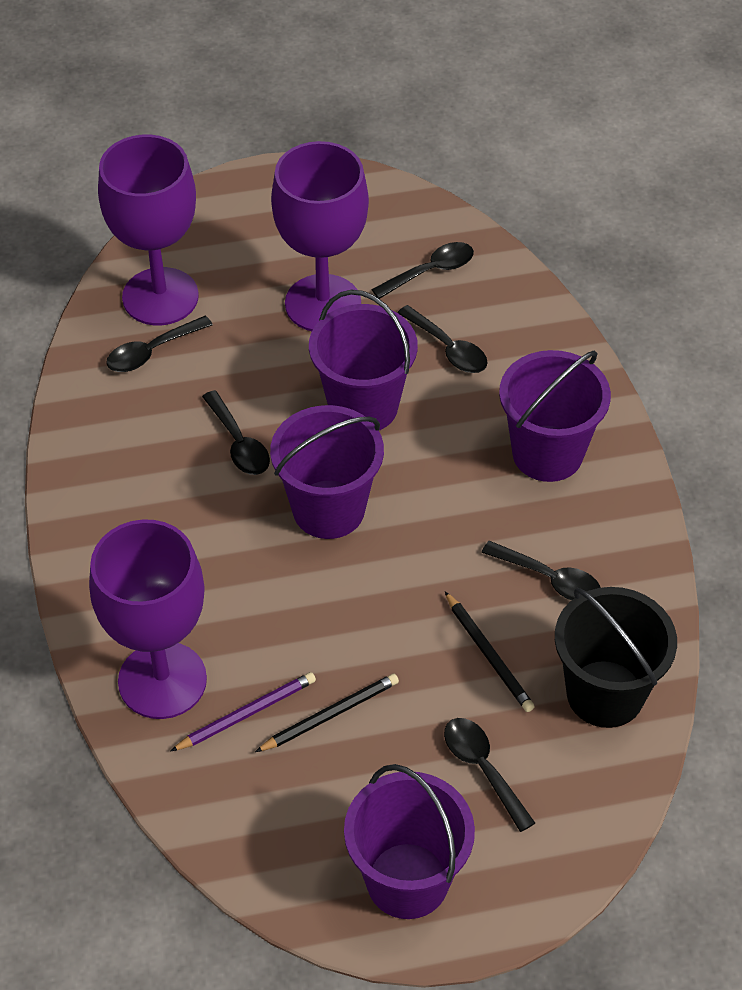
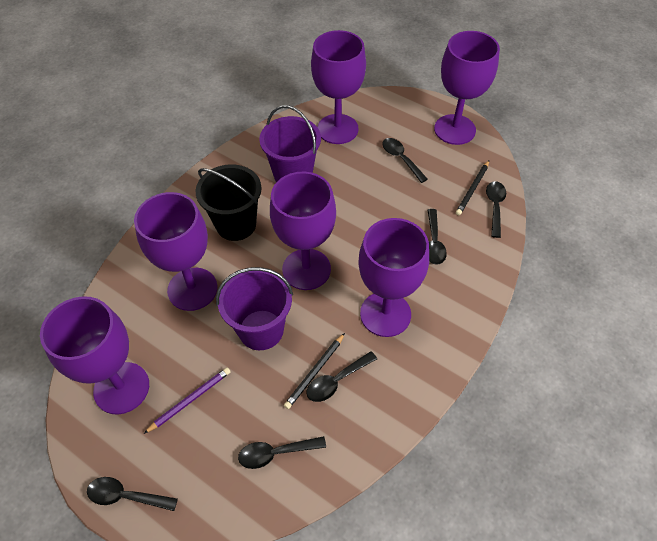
purple bucket: 4 -> 2
purple goblet: 3 -> 6

